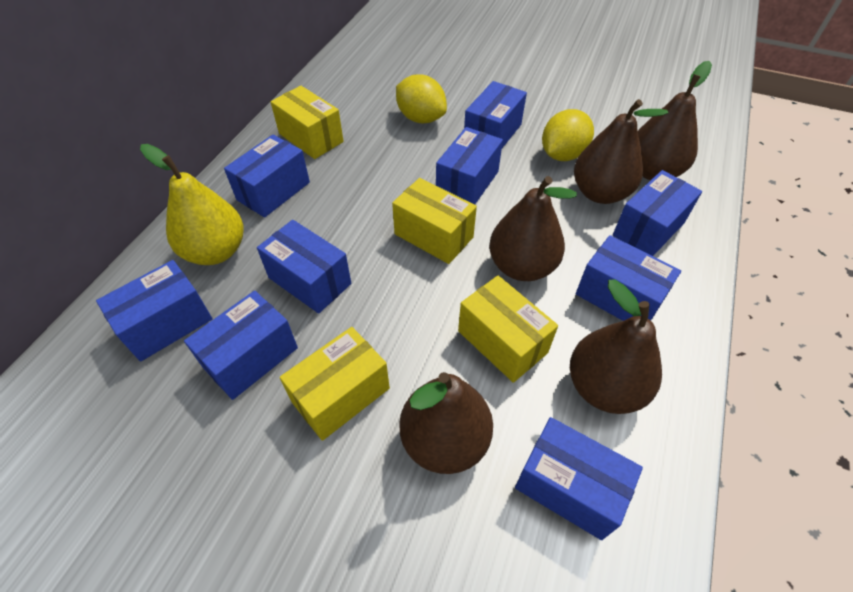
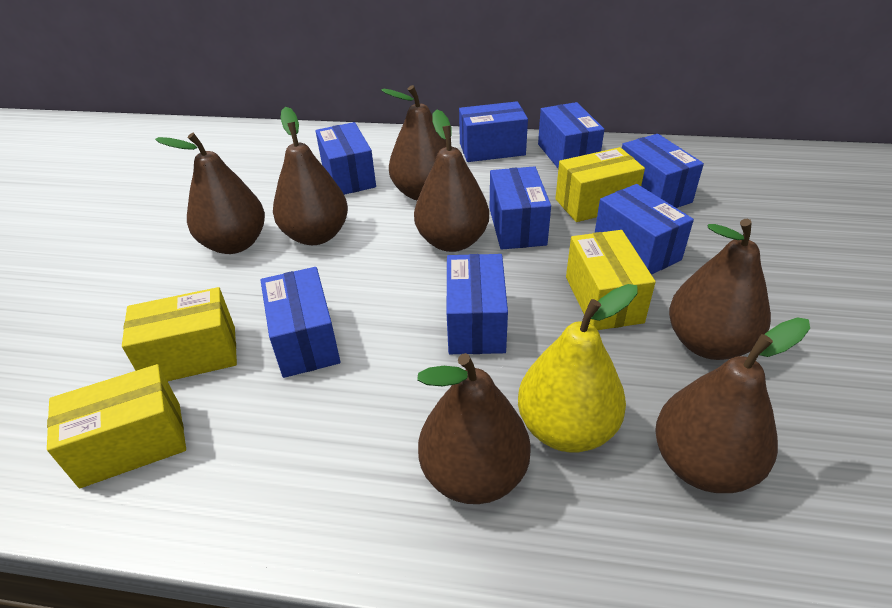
blue box: 9 -> 8
brown pear: 5 -> 7
yellow lemon: 2 -> 0

